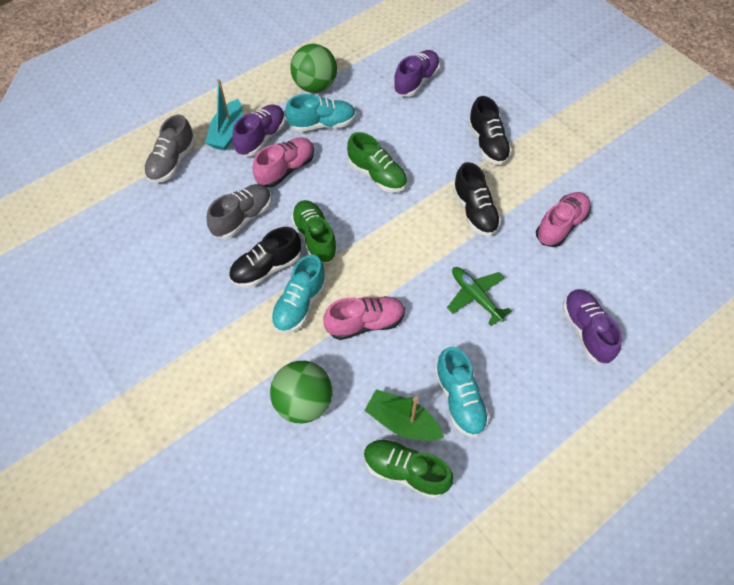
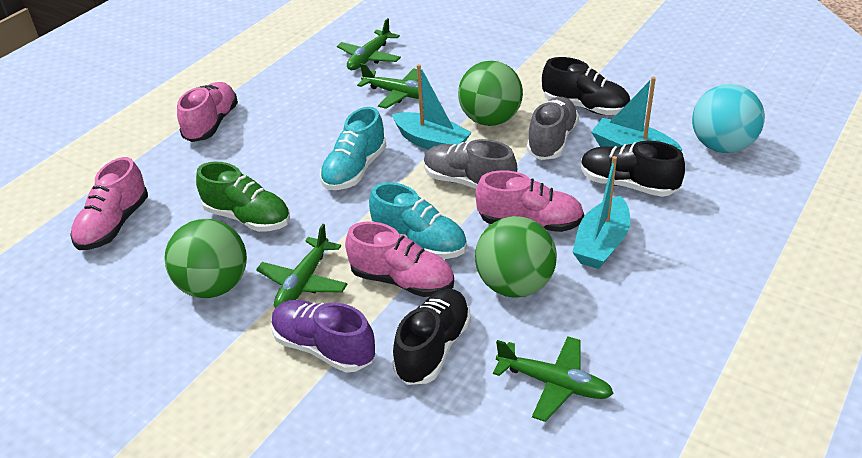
green ball: 2 -> 3
green boat: 1 -> 0
green plane: 1 -> 4
green shoe: 3 -> 1
pink shoe: 3 -> 4
purple shoe: 3 -> 1
turquoise ball: 0 -> 1
turquoise boat: 1 -> 3
turquoise shoe: 3 -> 2

